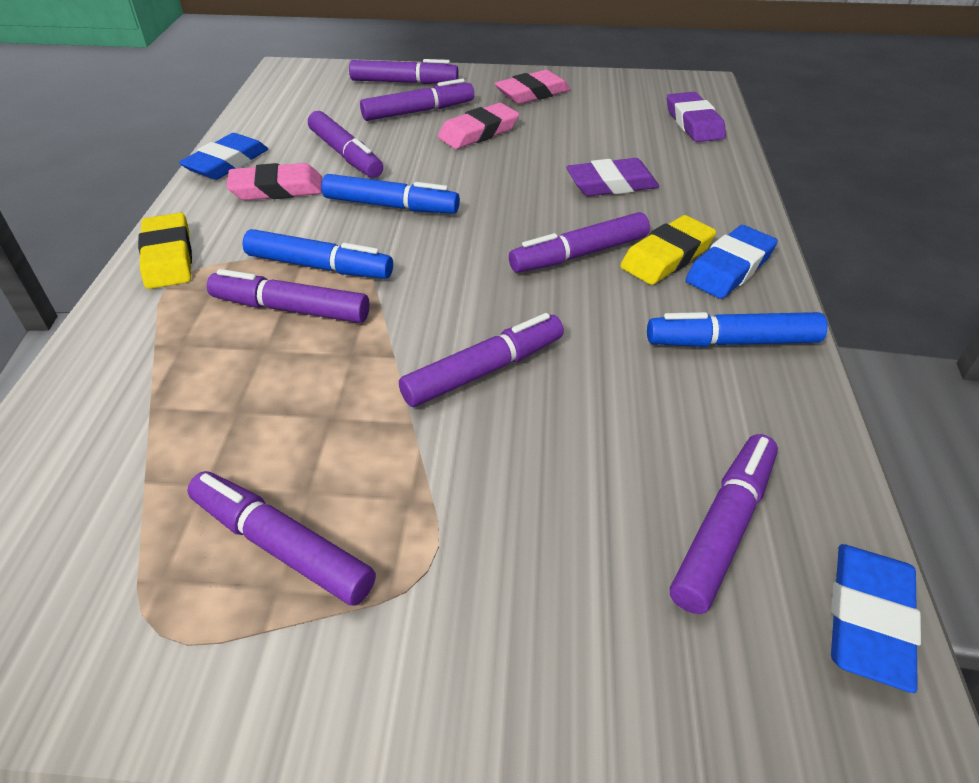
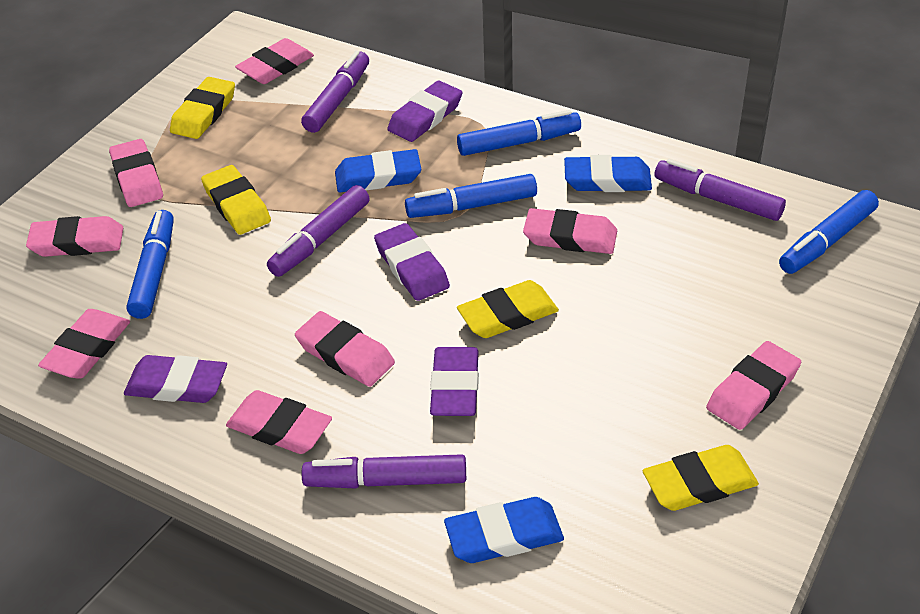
blue marker: 3 -> 4
pink eraser: 3 -> 8
purple eraser: 2 -> 4
purple marker: 8 -> 4
yellow eraser: 2 -> 4

